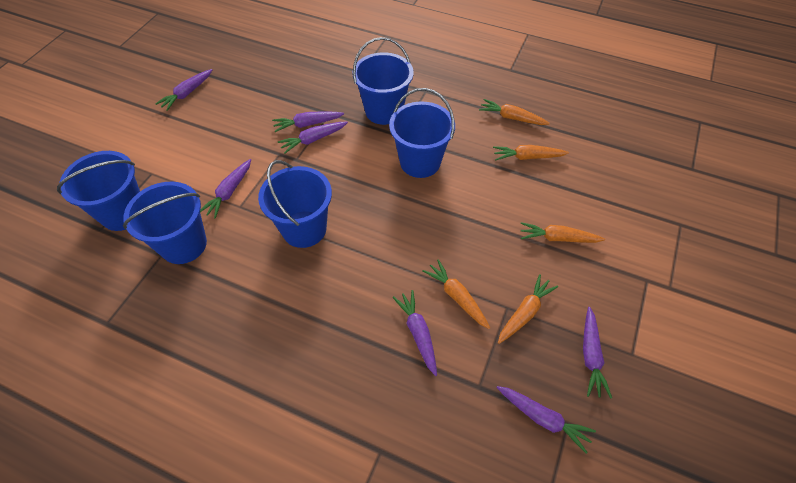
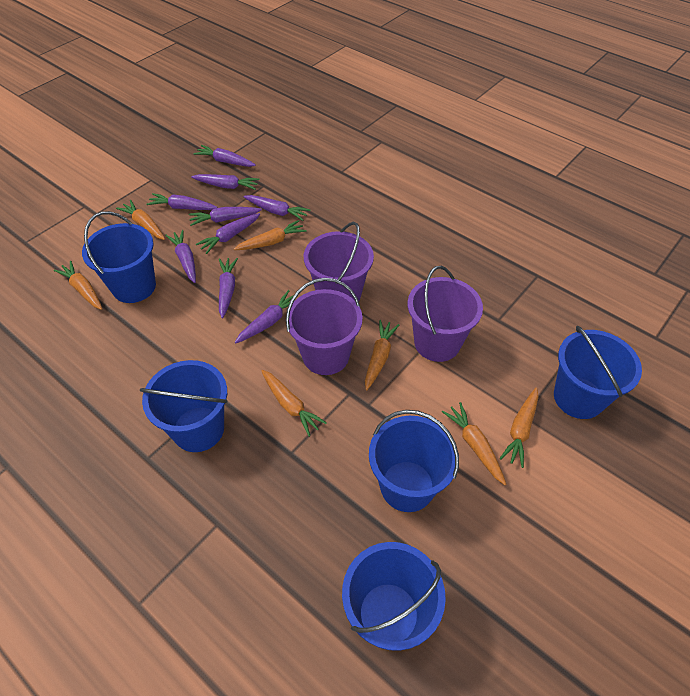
orange carrot: 5 -> 7
purple bucket: 0 -> 3
purple carrot: 7 -> 9

